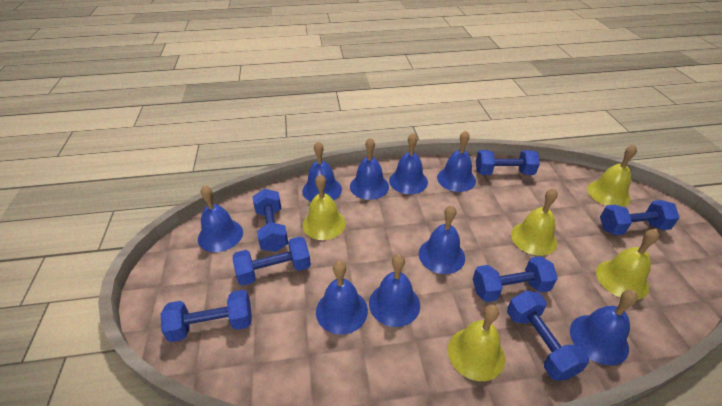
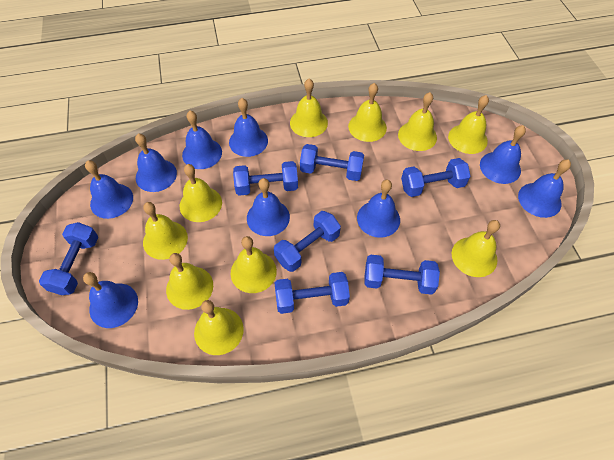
yellow bell: 5 -> 10

